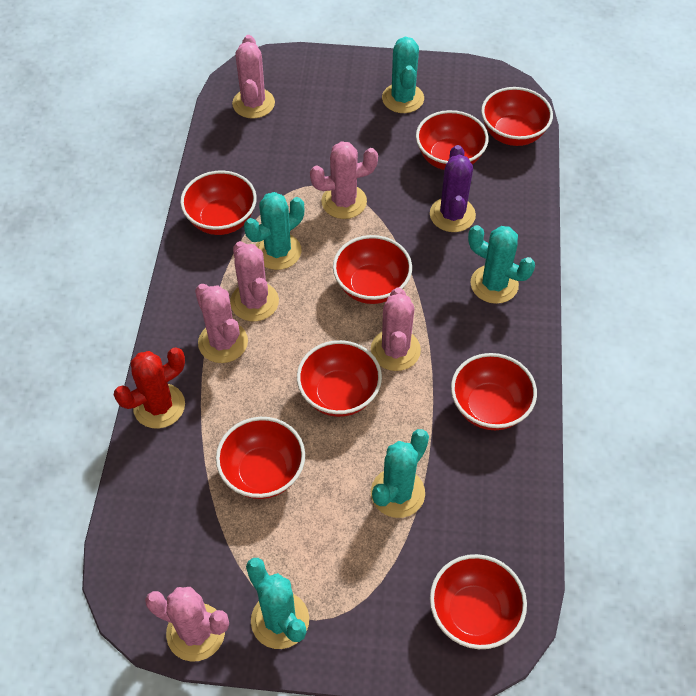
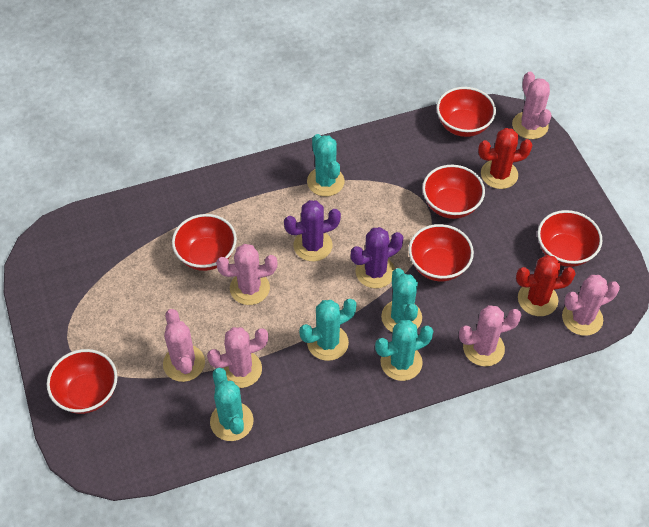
purple cactus: 1 -> 2
red bowl: 8 -> 6
red cactus: 1 -> 2

